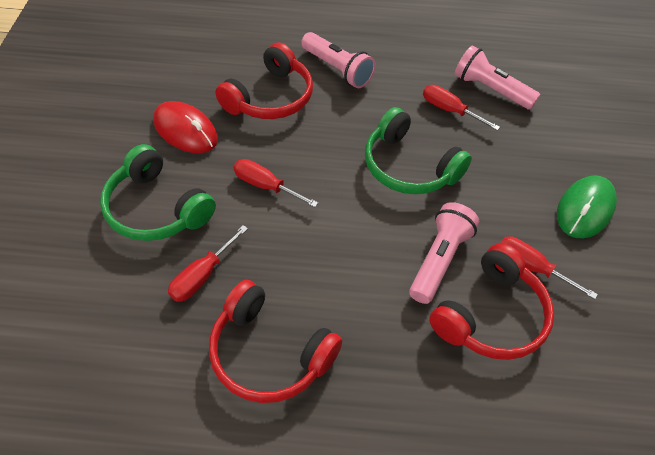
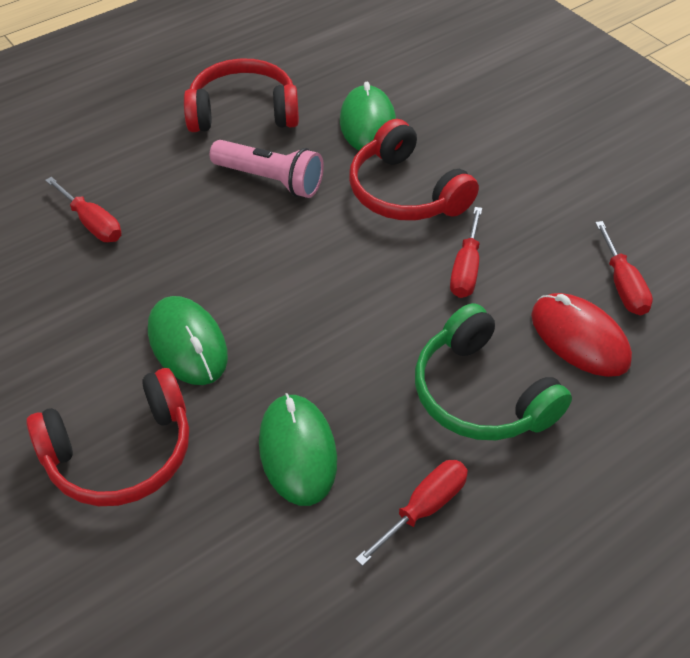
green headphones: 2 -> 1
green mouse: 1 -> 3
pink flashlight: 3 -> 1

